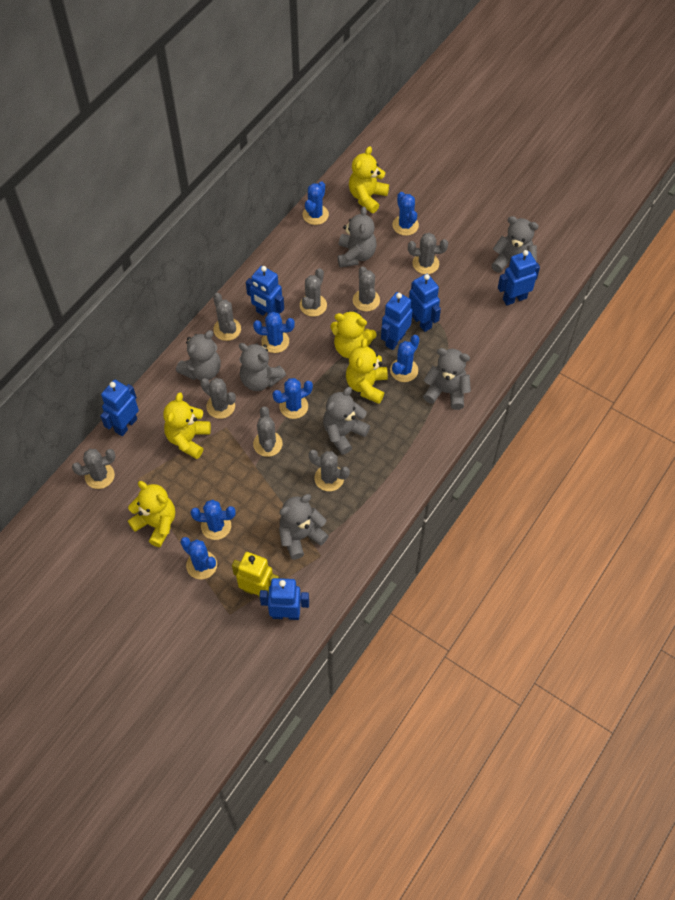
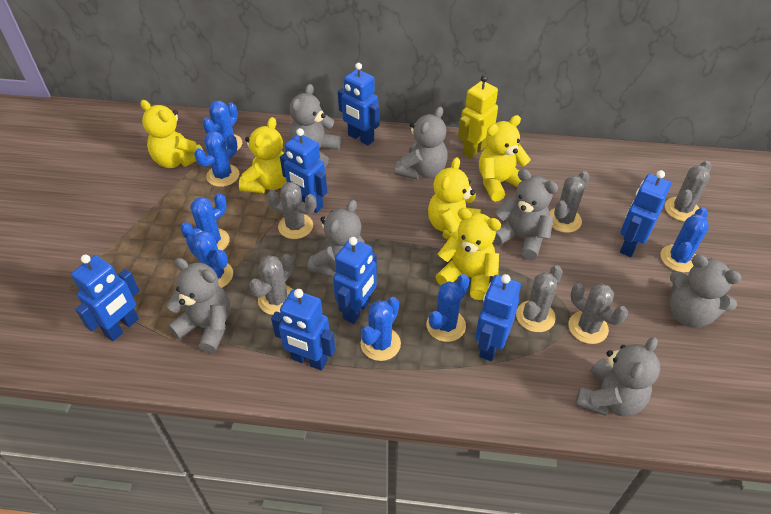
blue robot: 6 -> 7
grey cactus: 8 -> 6

